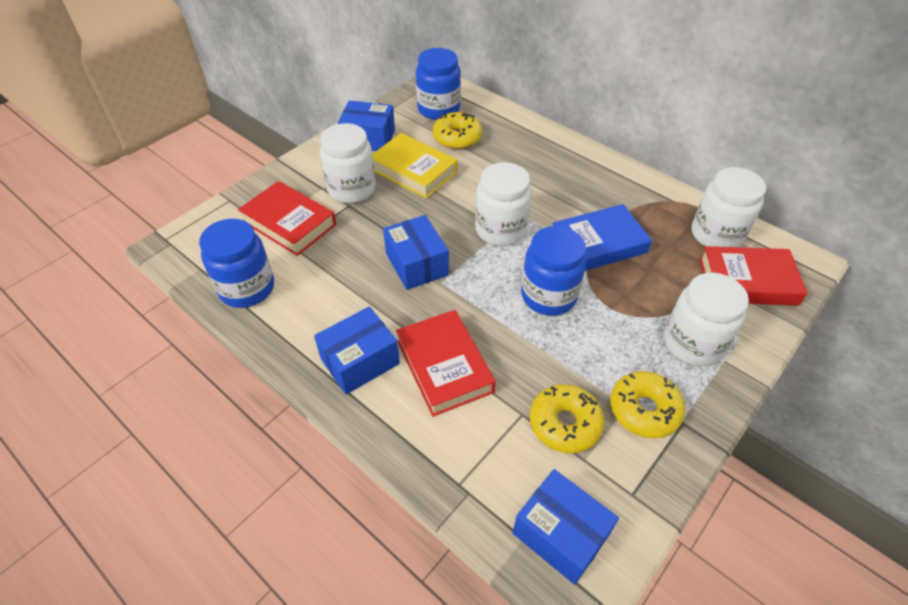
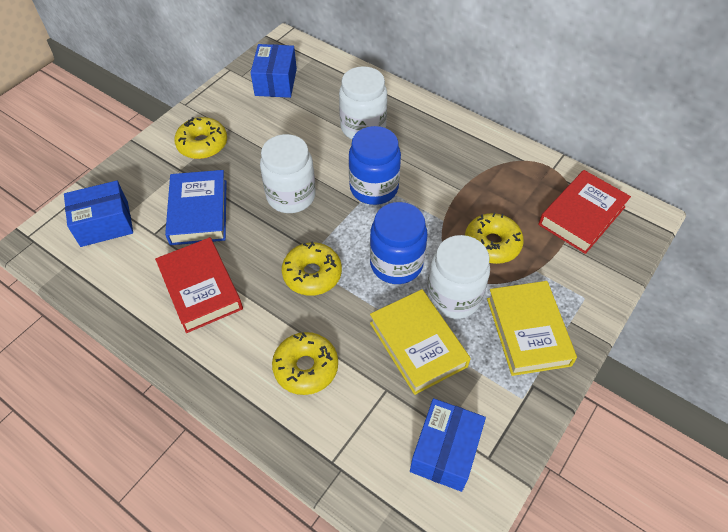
blue box: 4 -> 3
blue jar: 3 -> 2
red book: 3 -> 2
white jar: 4 -> 3
yellow book: 1 -> 2
yellow donut: 3 -> 4

